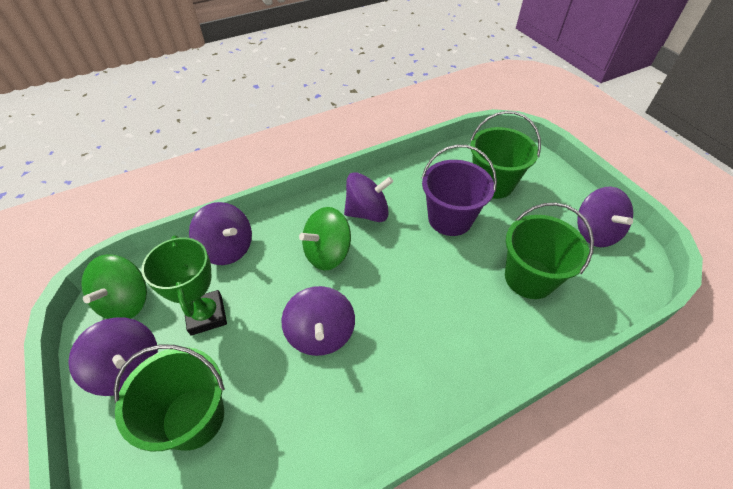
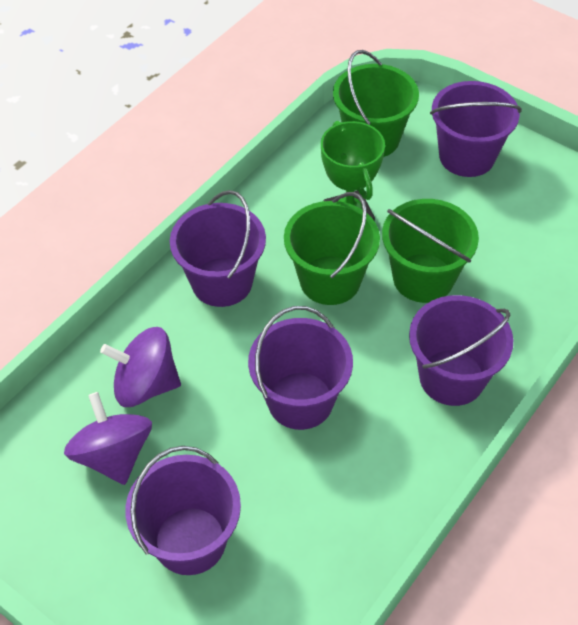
green spinning top: 2 -> 0
purple bucket: 1 -> 5
purple spinning top: 5 -> 2

